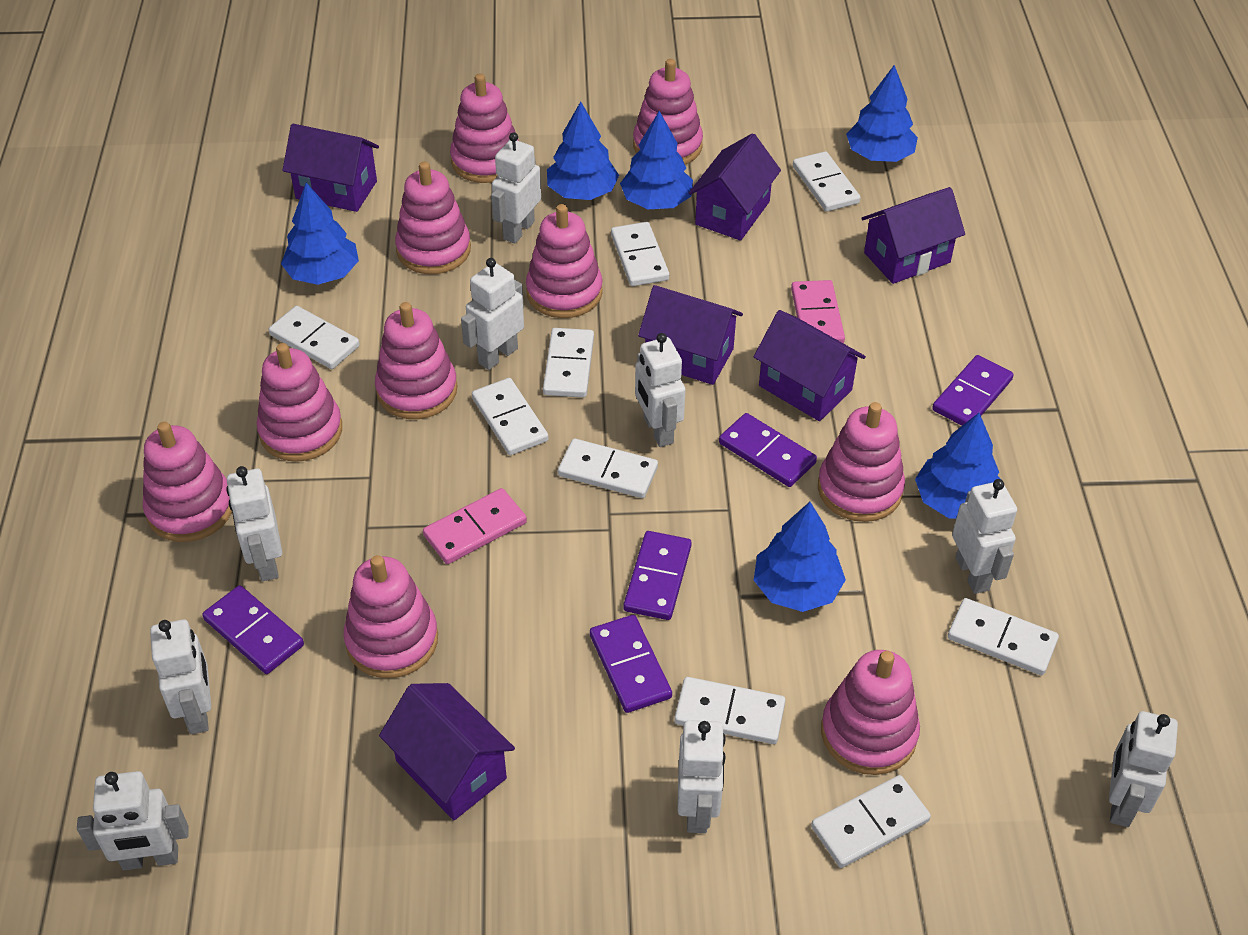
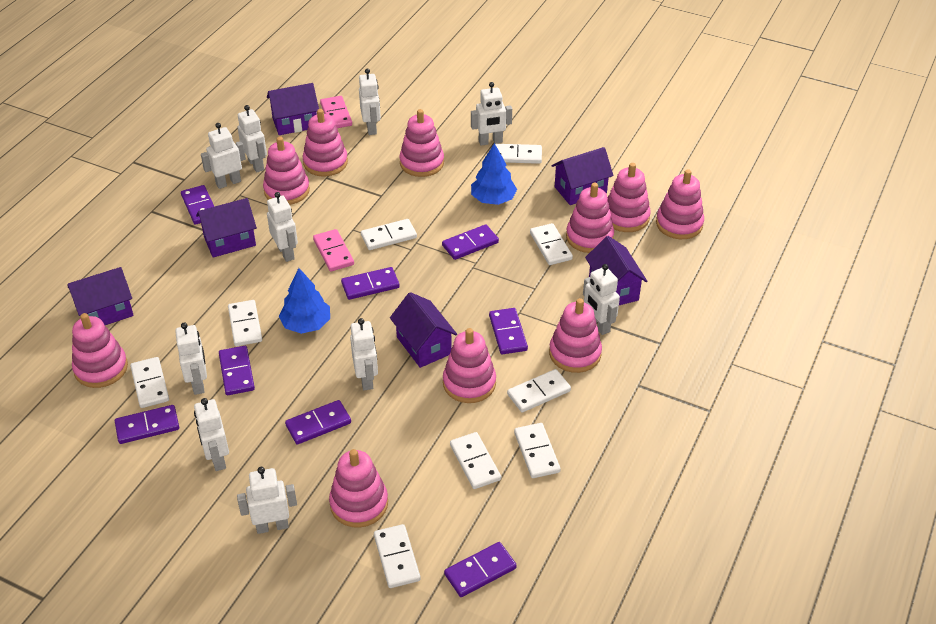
blue tree: 6 -> 2
purple domino: 5 -> 8
white robot: 9 -> 10

